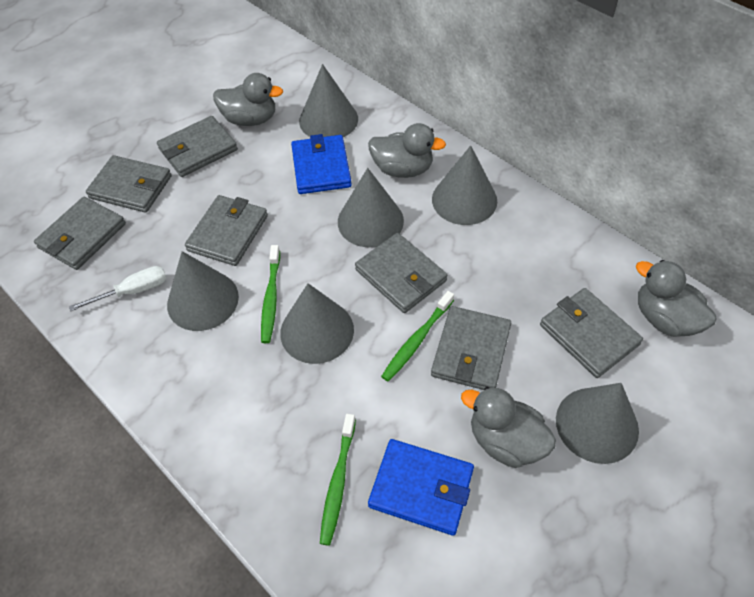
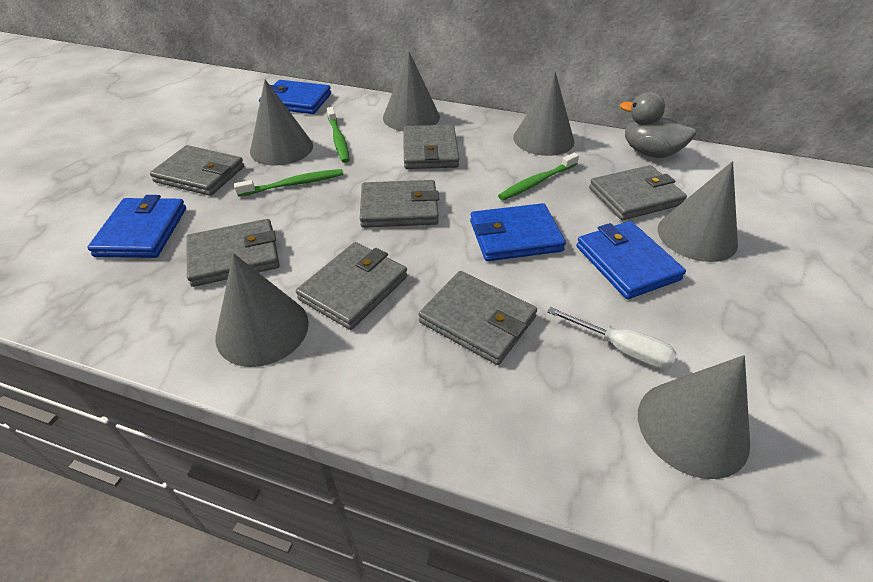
blue wallet: 2 -> 4
grey duck: 4 -> 1

